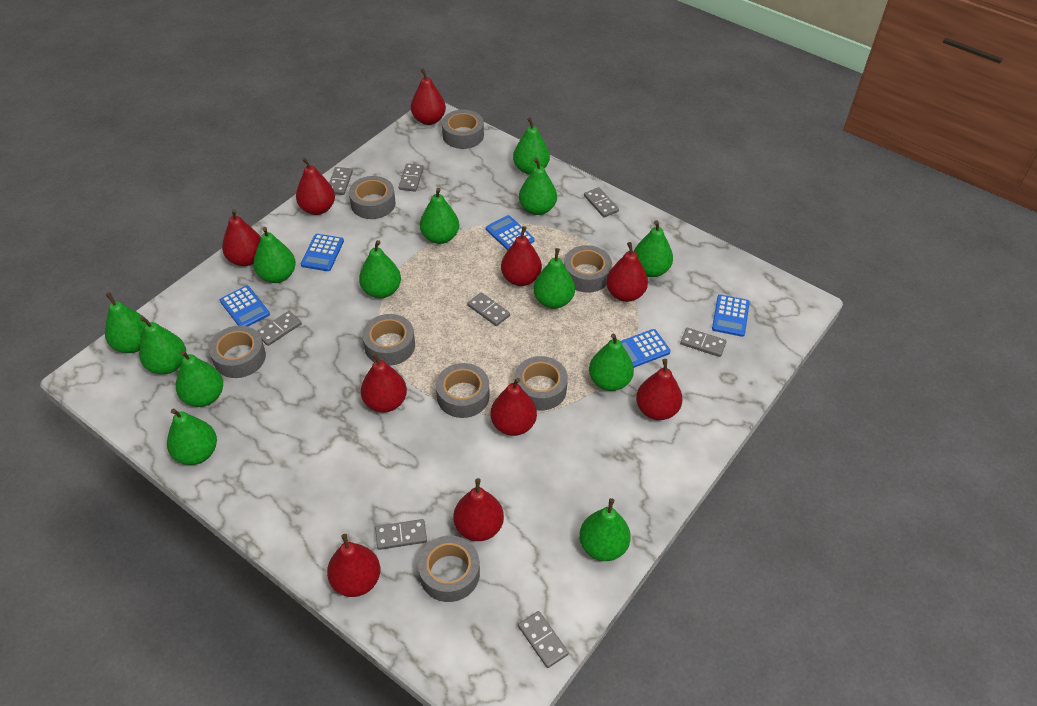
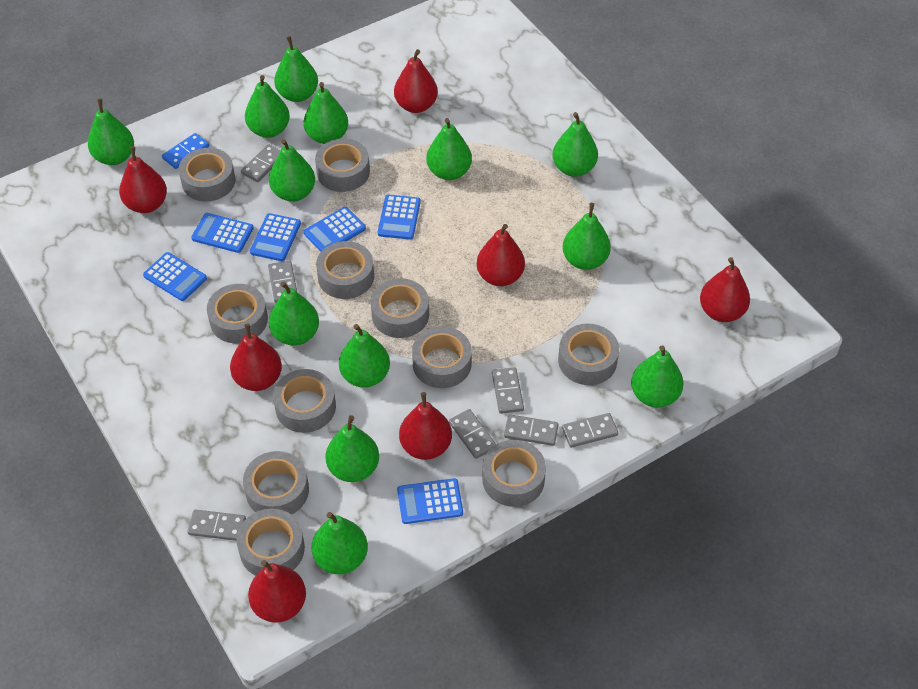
blue calculator: 5 -> 6
blue domino: 0 -> 1
grey domino: 8 -> 7
grey tape: 8 -> 11
red pear: 10 -> 7

